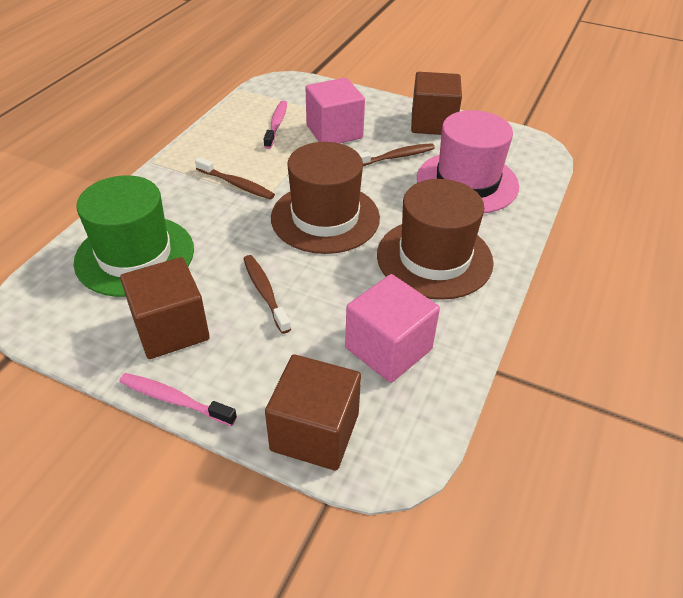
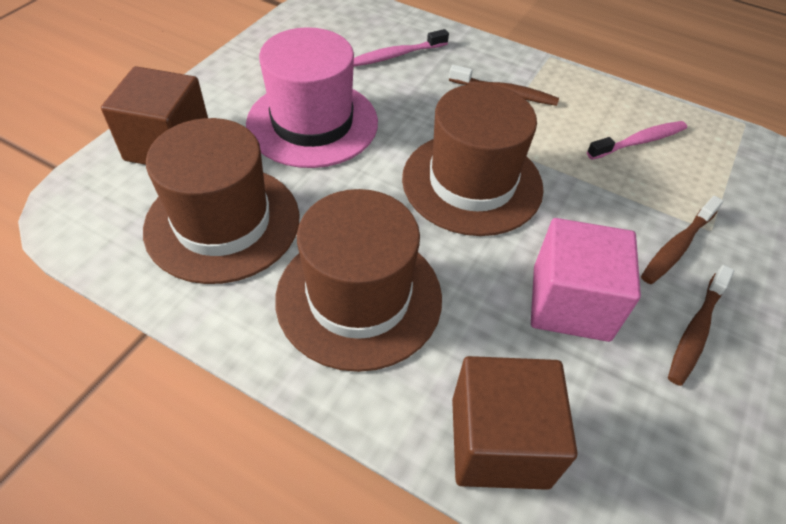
brown cube: 3 -> 2
brown hat: 2 -> 3
green hat: 1 -> 0
pink cube: 2 -> 1

